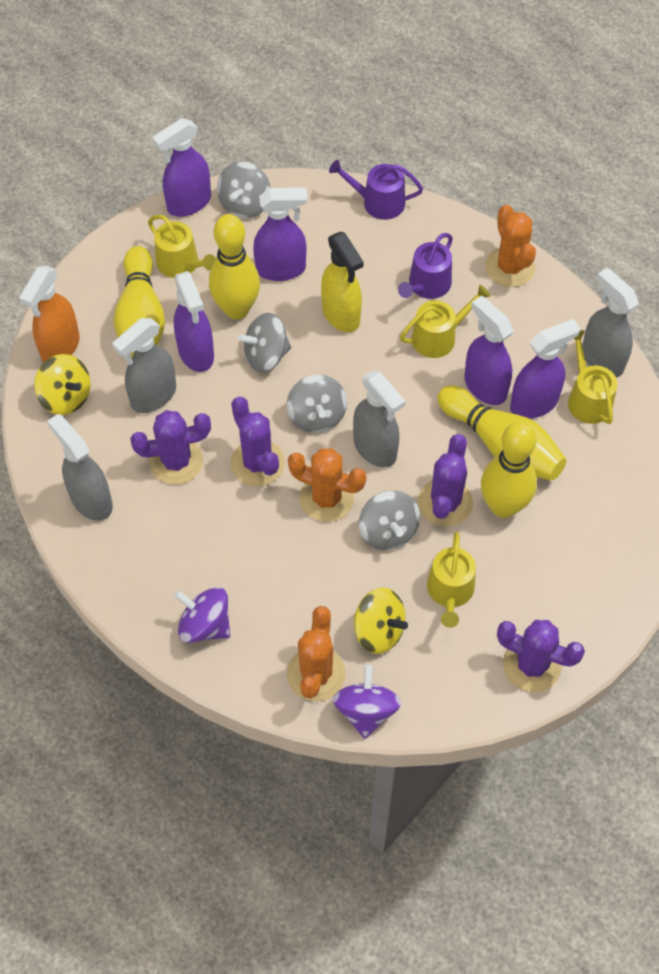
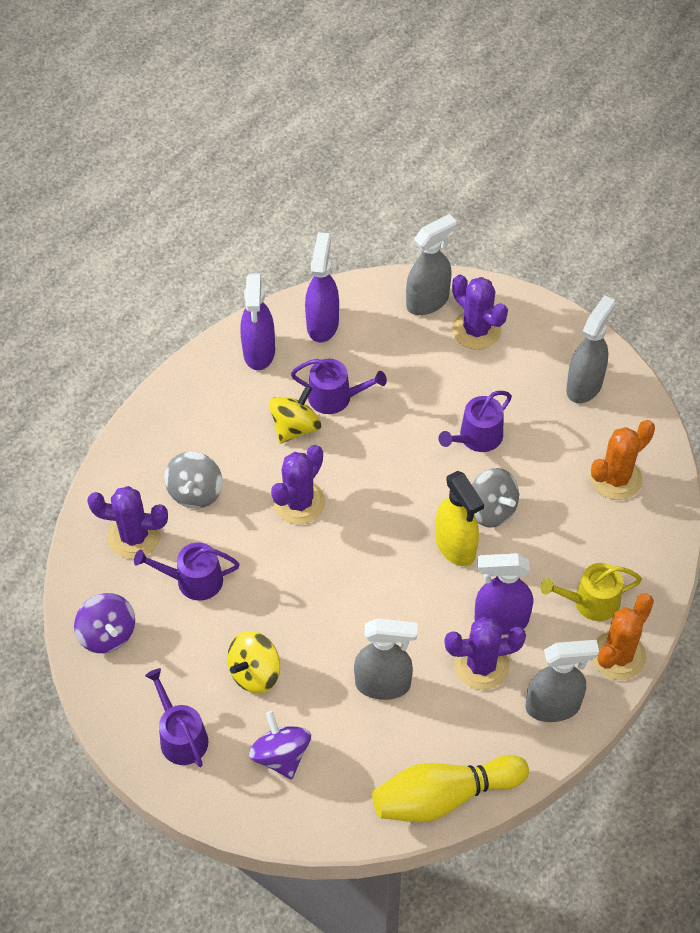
grey spinning top: 4 -> 2
orange cactus: 3 -> 2
orange spray bottle: 1 -> 0
purple spray bottle: 5 -> 3
purple watering can: 2 -> 4
yellow bowling pin: 4 -> 1
yellow watering can: 4 -> 1

